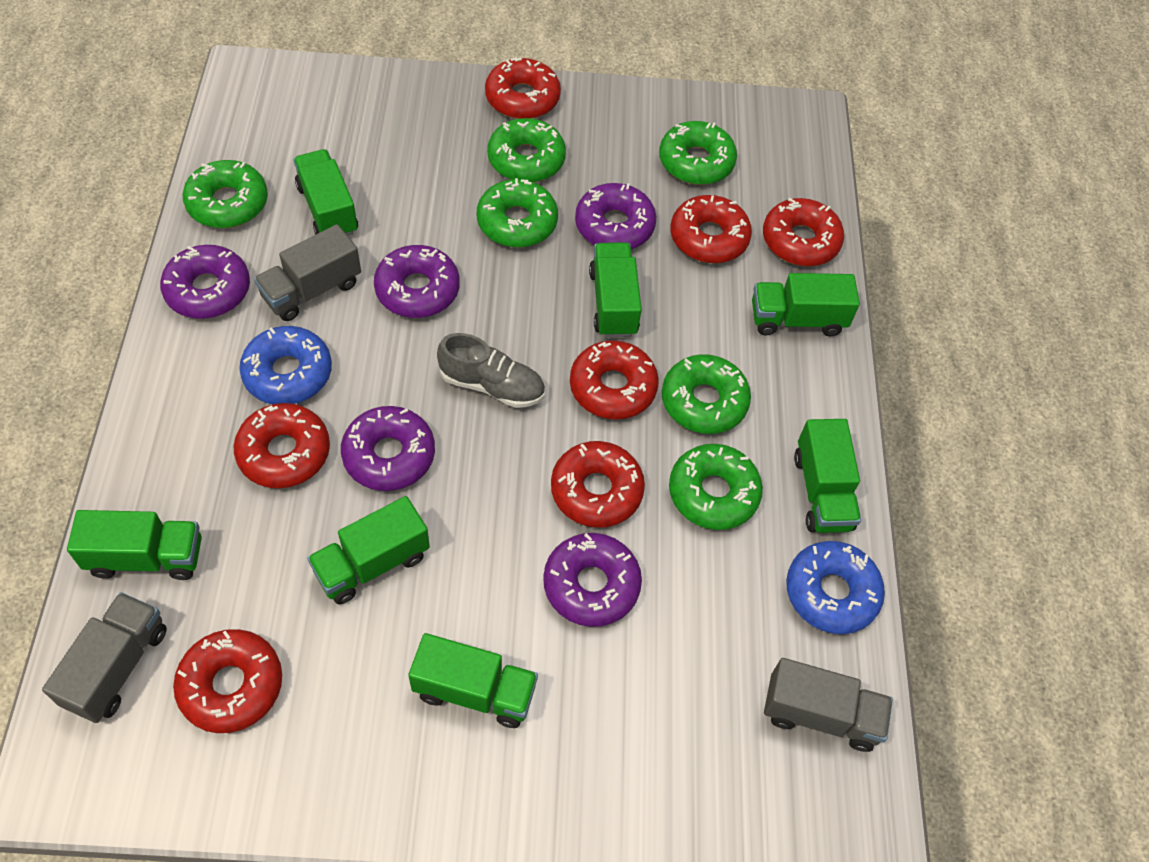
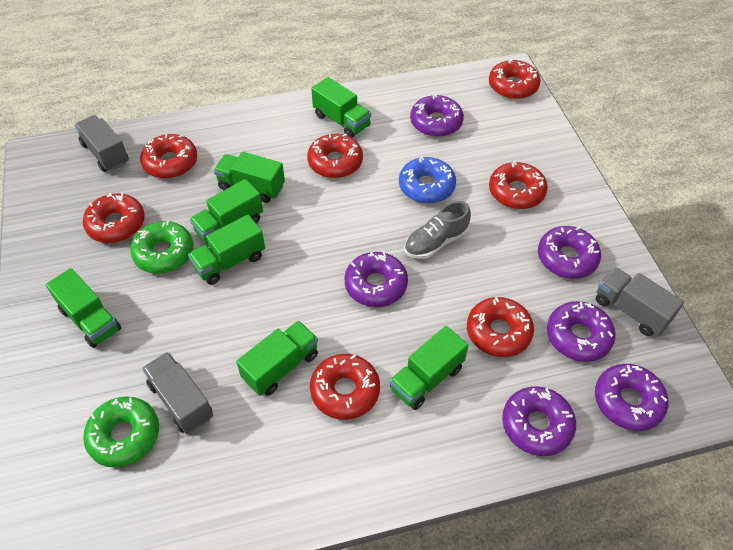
blue donut: 2 -> 1
green donut: 6 -> 2
purple donut: 5 -> 6

